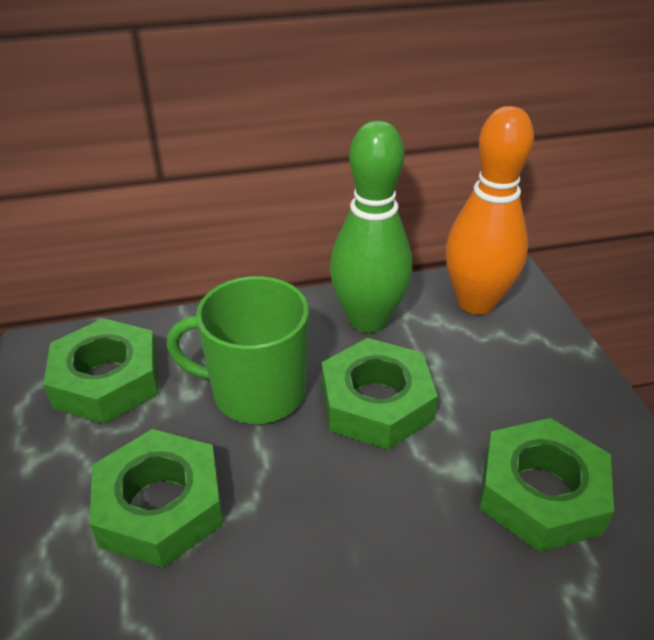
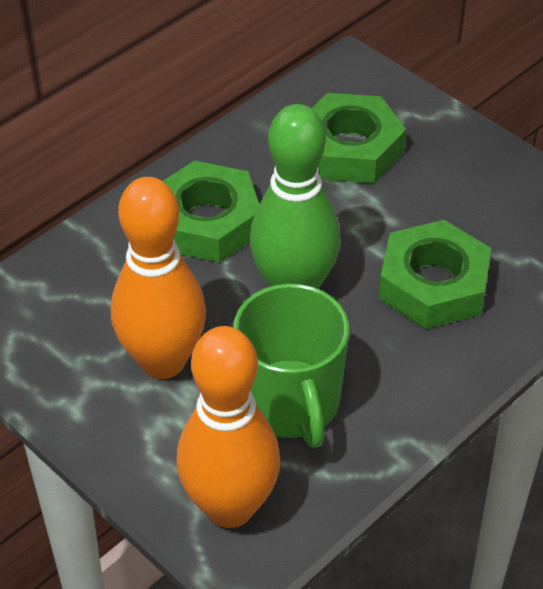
green nut: 4 -> 3
orange bowling pin: 1 -> 2

